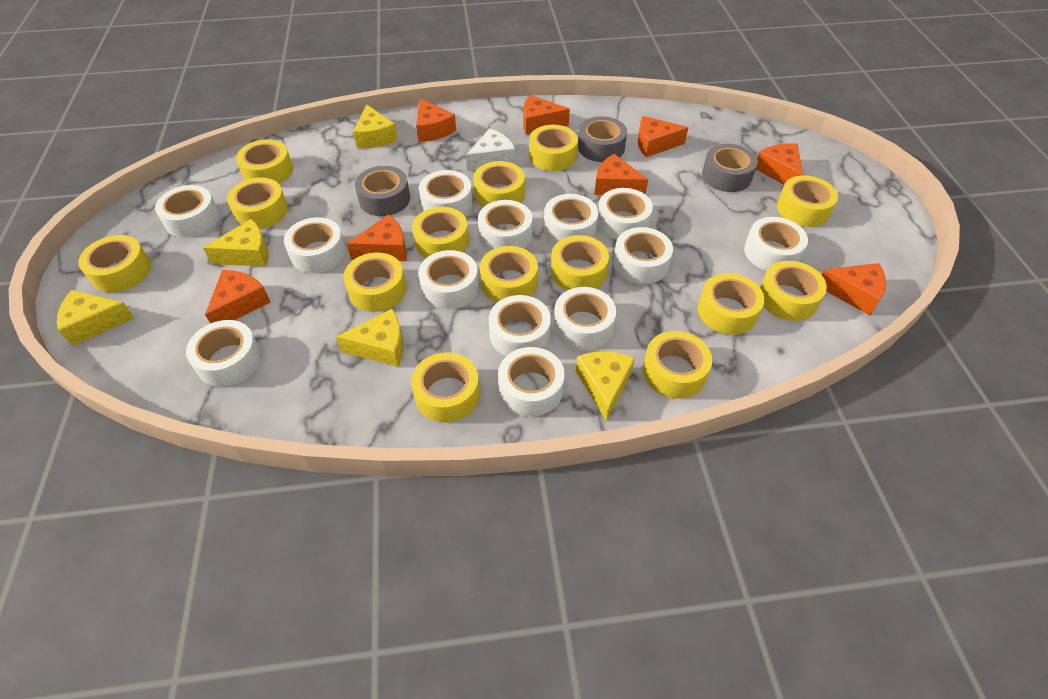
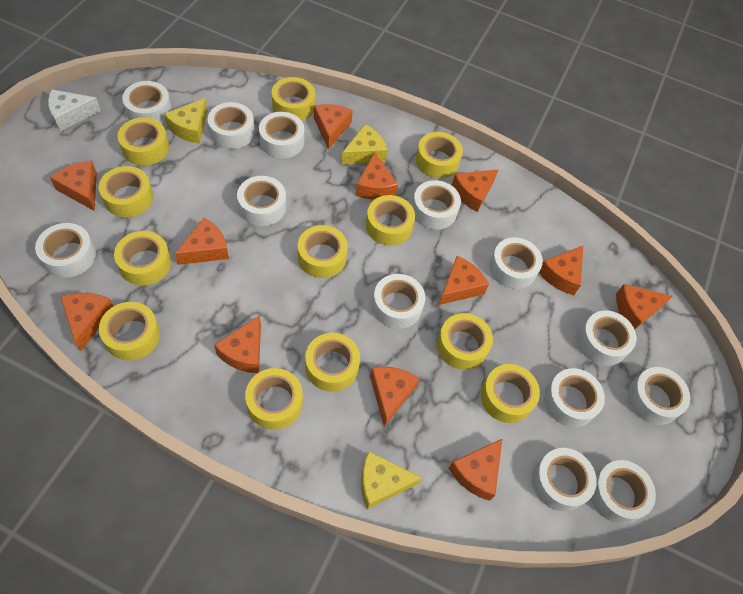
grey tape: 3 -> 0
orange cheese: 8 -> 12
yellow cheese: 5 -> 3
yellow tape: 14 -> 12

